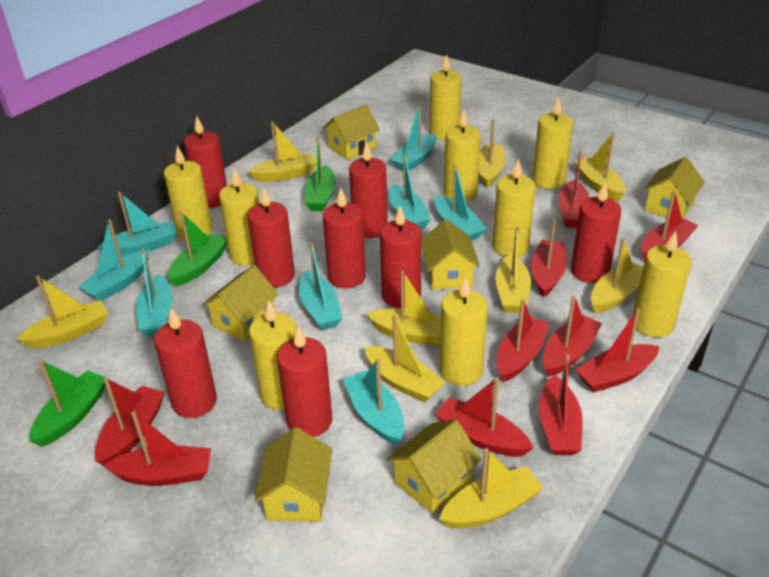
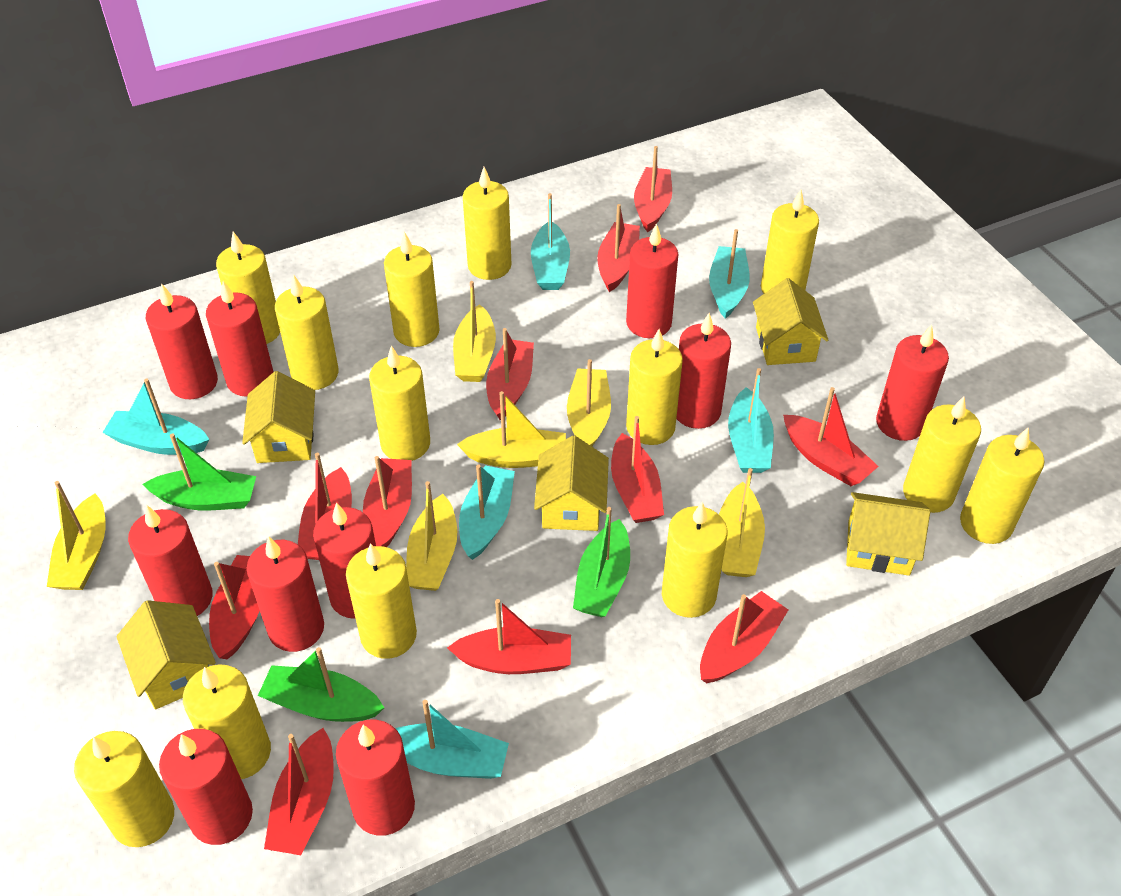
red boat: 10 -> 11
red candle: 8 -> 10
turquoise boat: 8 -> 6
yellow boat: 9 -> 6
yellow candle: 9 -> 13
yellow house: 6 -> 5

